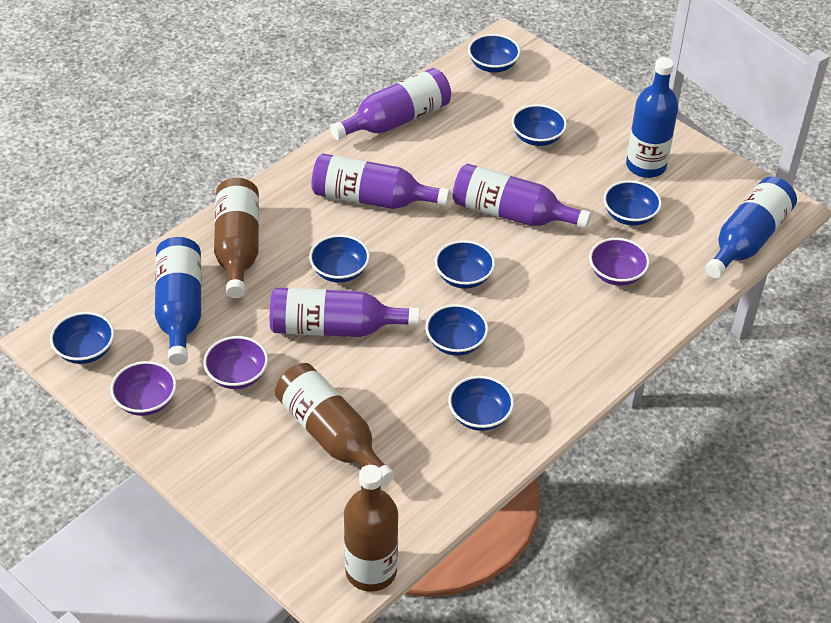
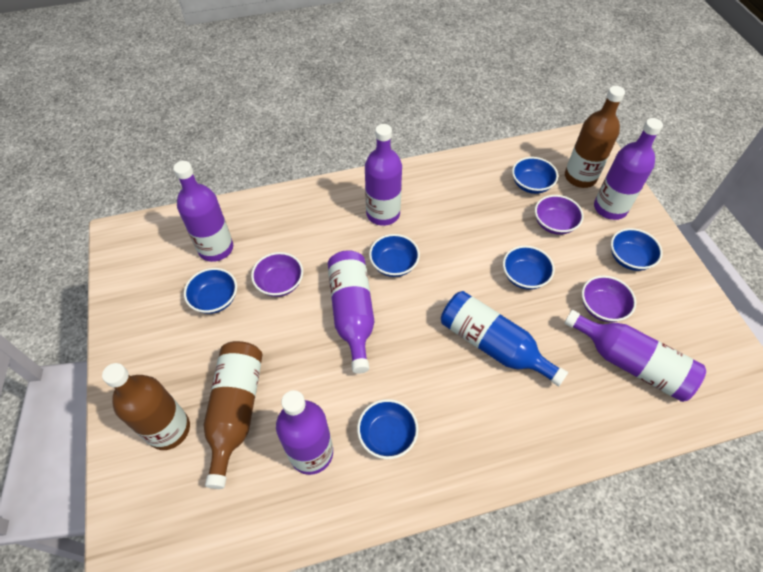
blue bottle: 3 -> 1
blue bowl: 8 -> 6
purple bottle: 4 -> 6

